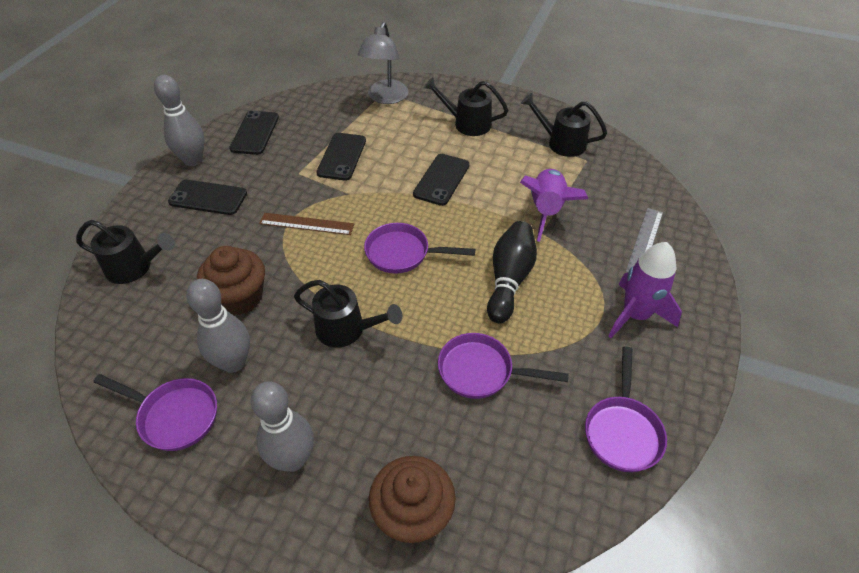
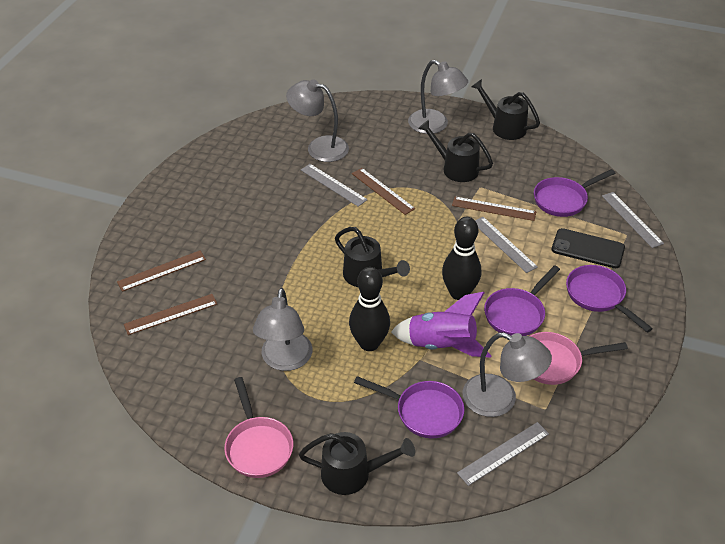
black bowling pin: 1 -> 2
black phone: 4 -> 1
brown cupcake: 2 -> 0
brown ruler: 1 -> 4
grey bowling pin: 3 -> 0
grey lamp: 1 -> 4
grey ruler: 1 -> 4
pink pan: 0 -> 2
purple rocket: 2 -> 1

